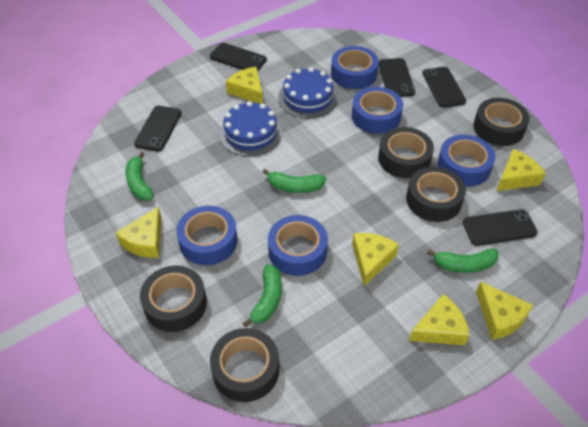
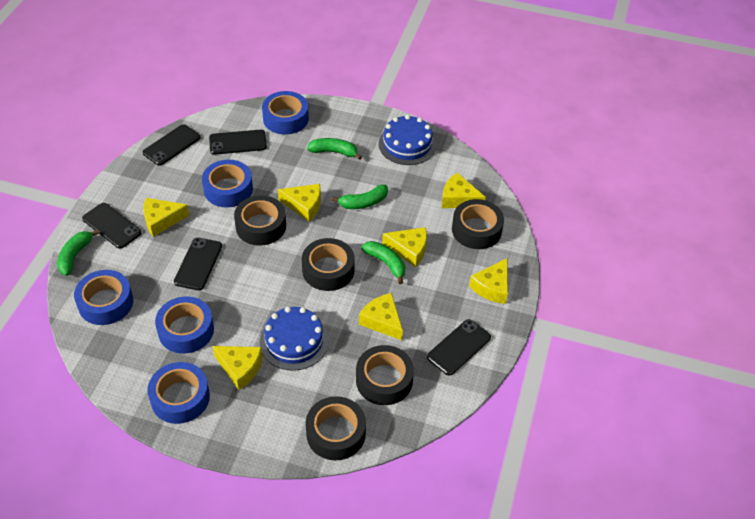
yellow cheese: 6 -> 7

